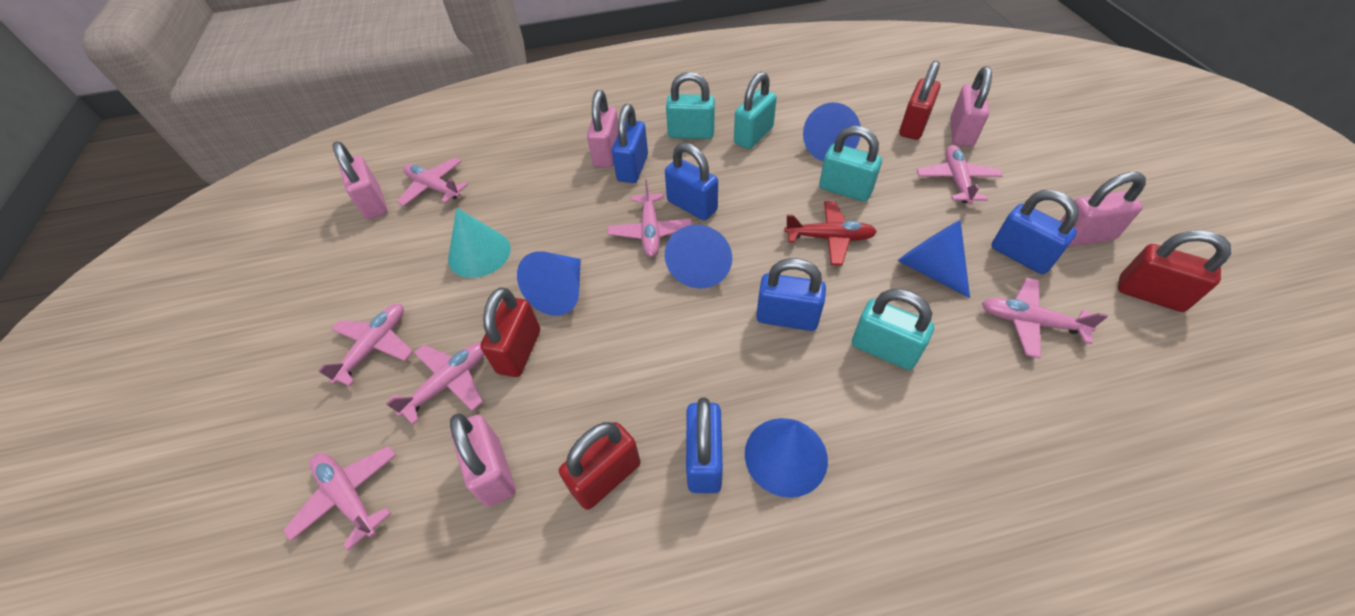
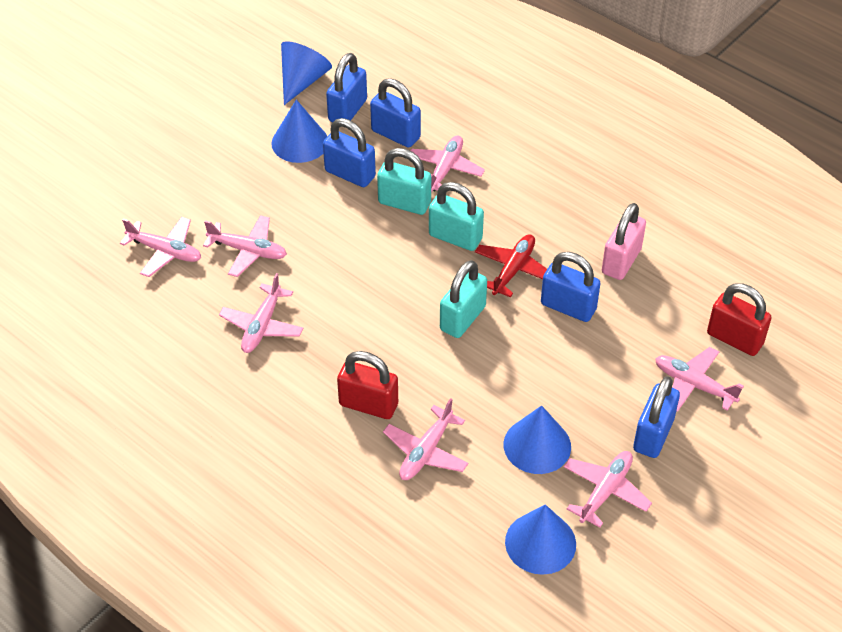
blue cone: 5 -> 4
pink padlock: 5 -> 1
red padlock: 4 -> 2
turquoise cone: 1 -> 0
turquoise padlock: 4 -> 3

